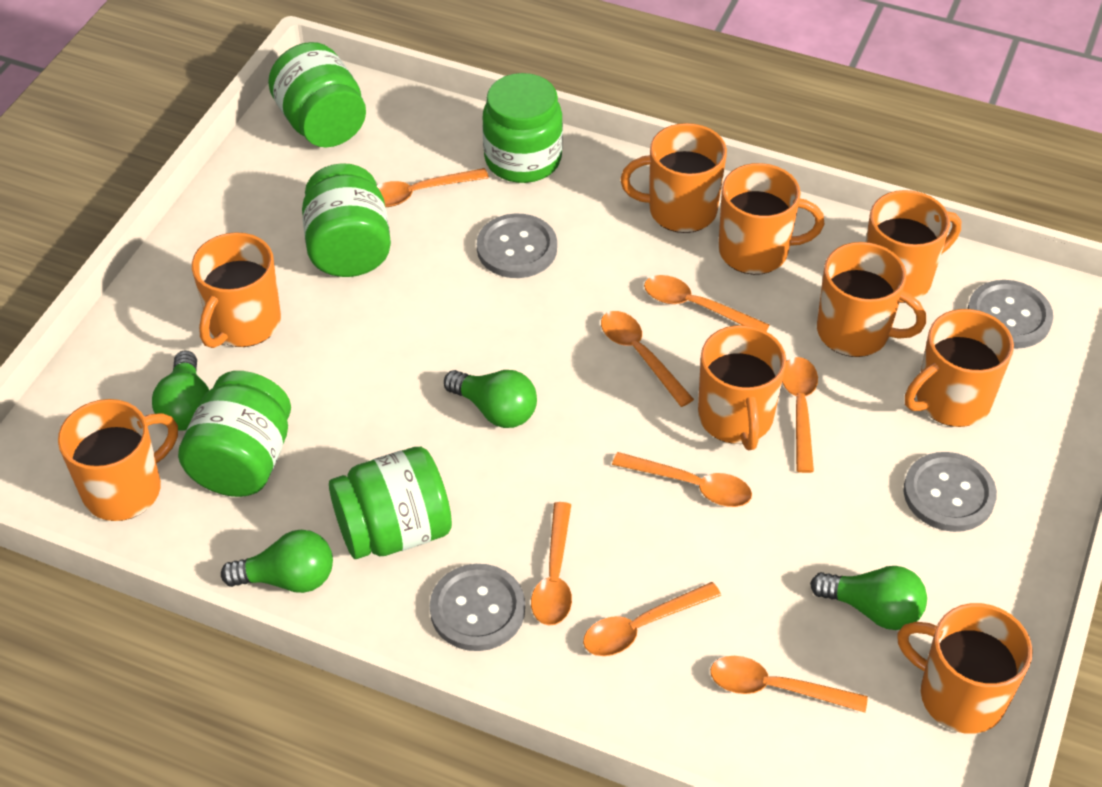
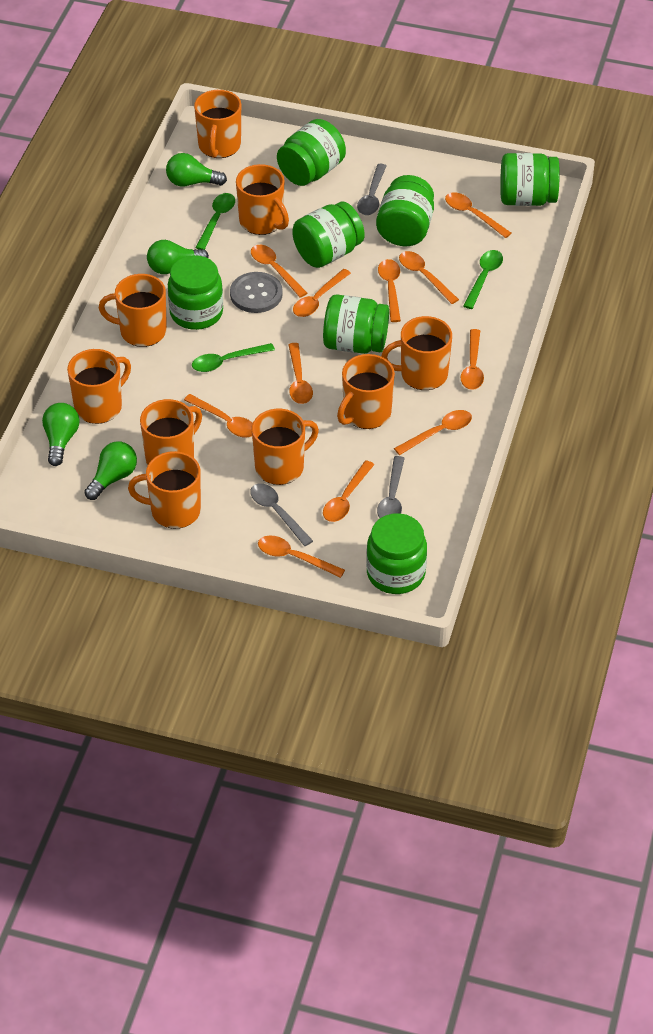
green jar: 5 -> 7
green spoon: 0 -> 3
grey button: 4 -> 1
grey spoon: 0 -> 3
orange spoon: 8 -> 11

